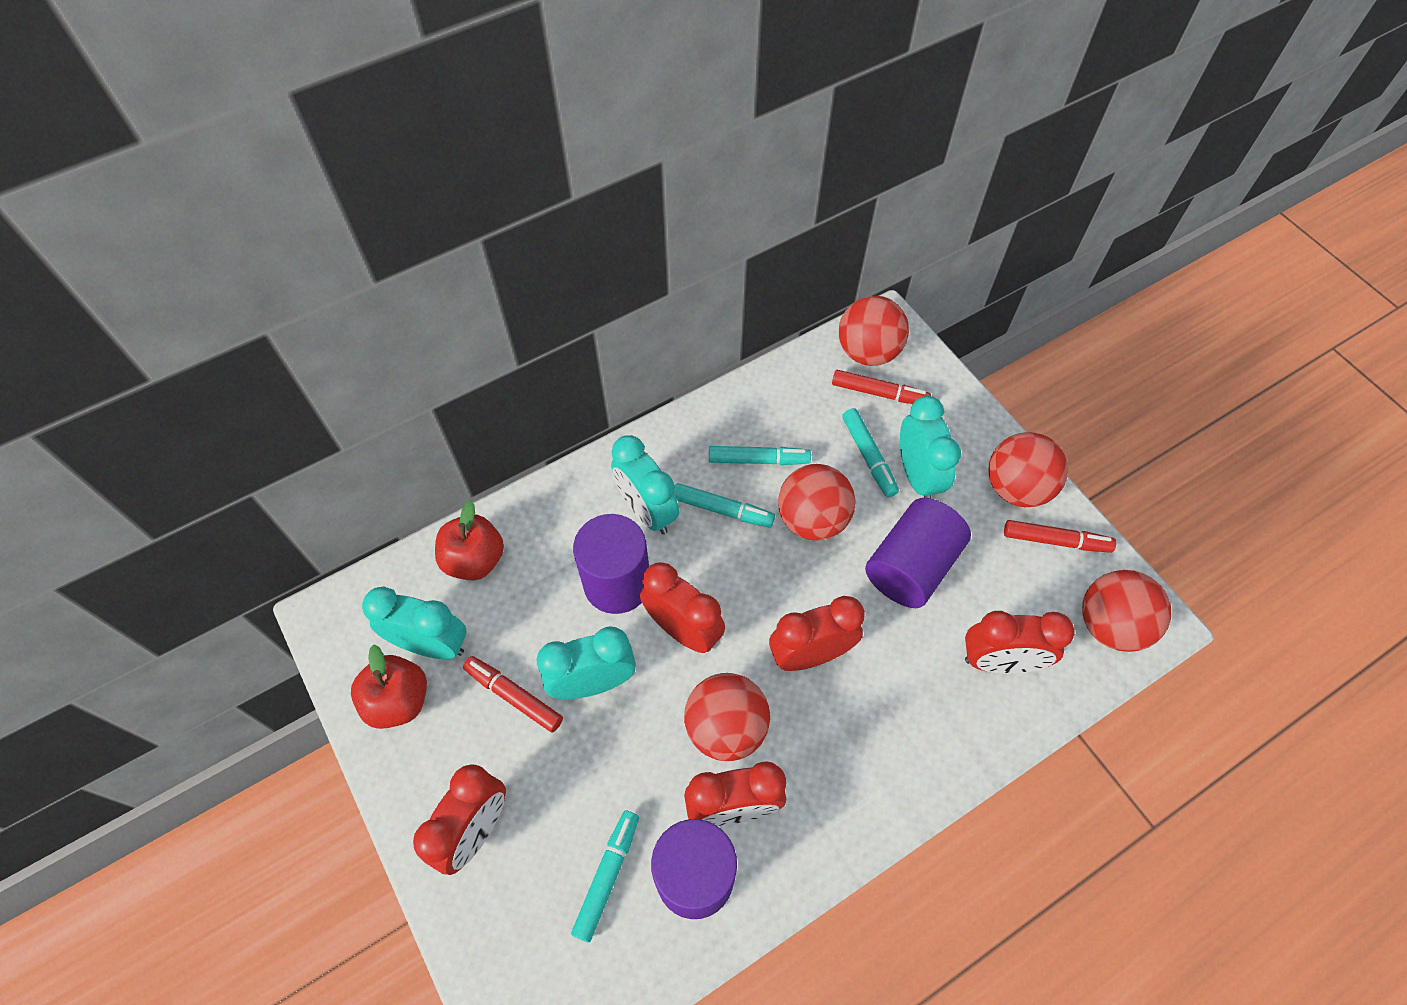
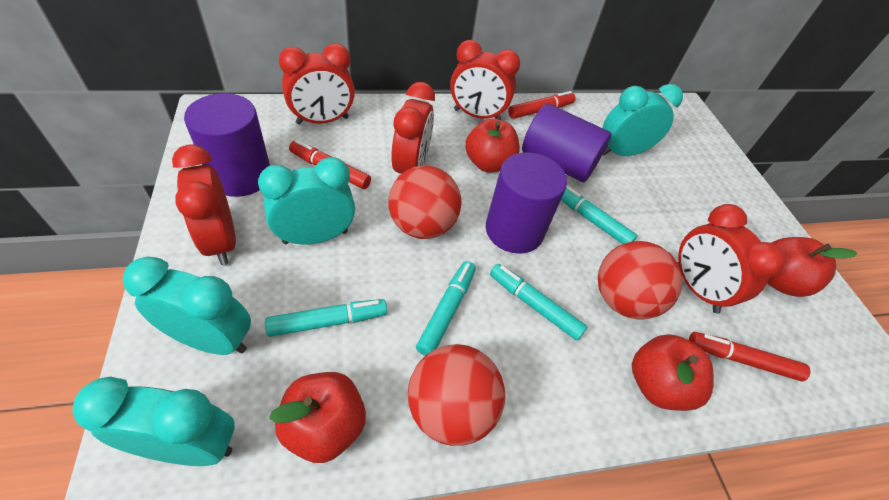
red apple: 2 -> 4
red ball: 5 -> 3

